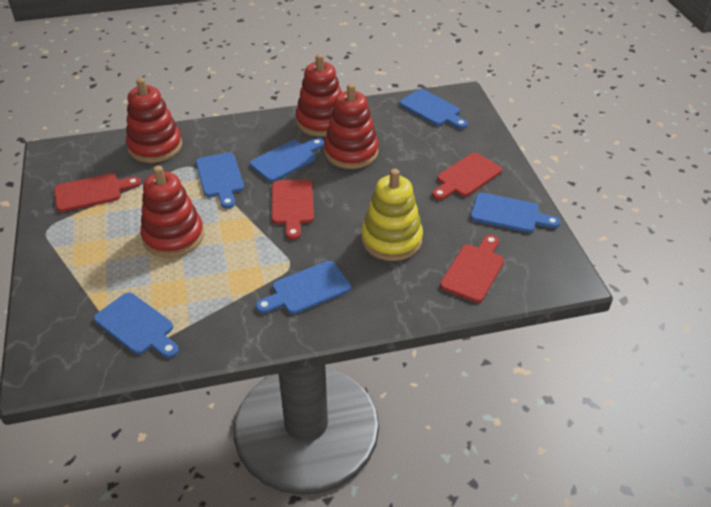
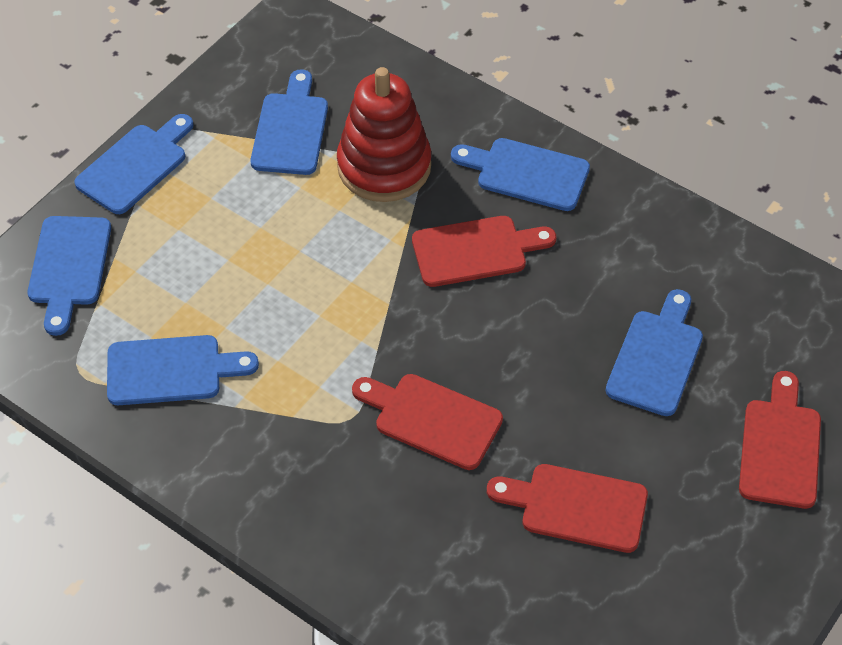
red stacking toy: 4 -> 1
yellow stacking toy: 1 -> 0

